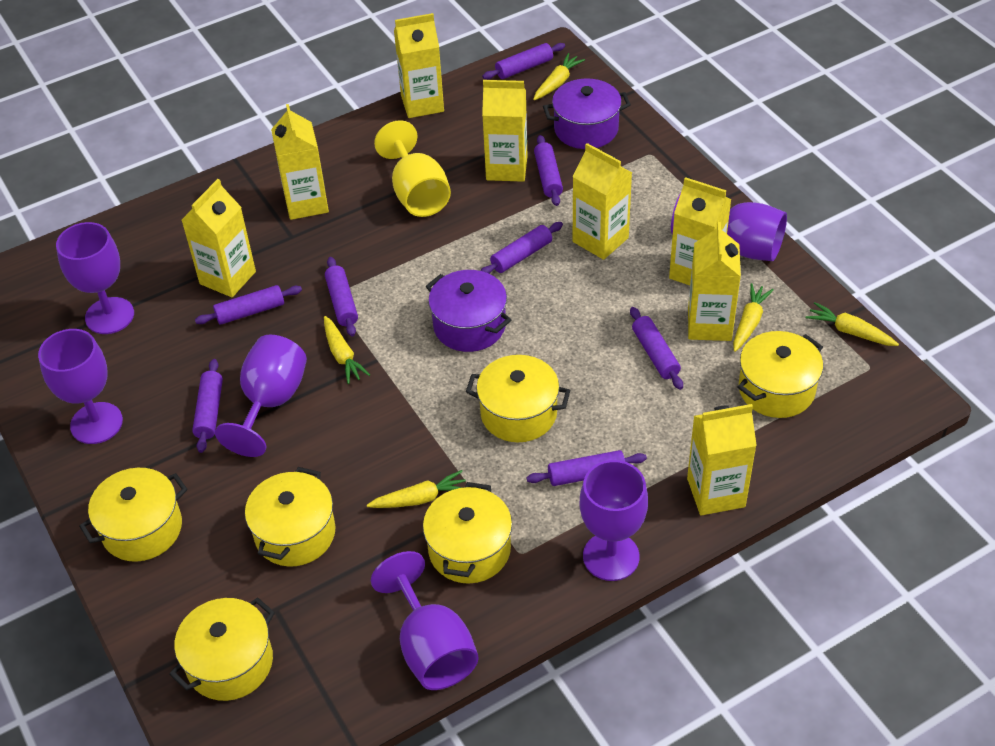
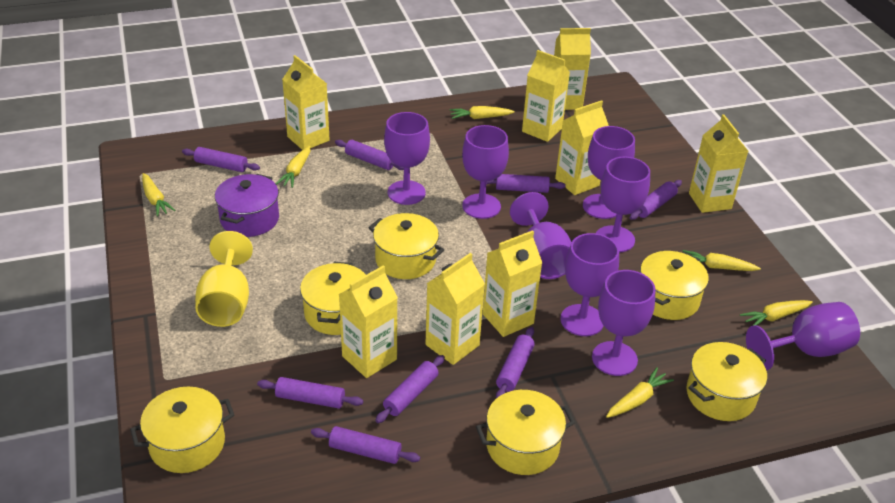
purple goblet: 6 -> 8
purple pot: 2 -> 1
yellow carrot: 5 -> 6

